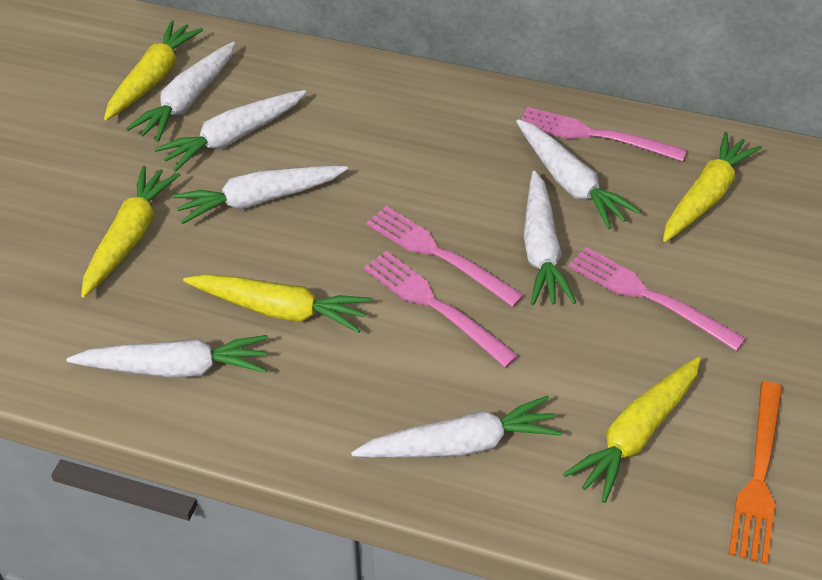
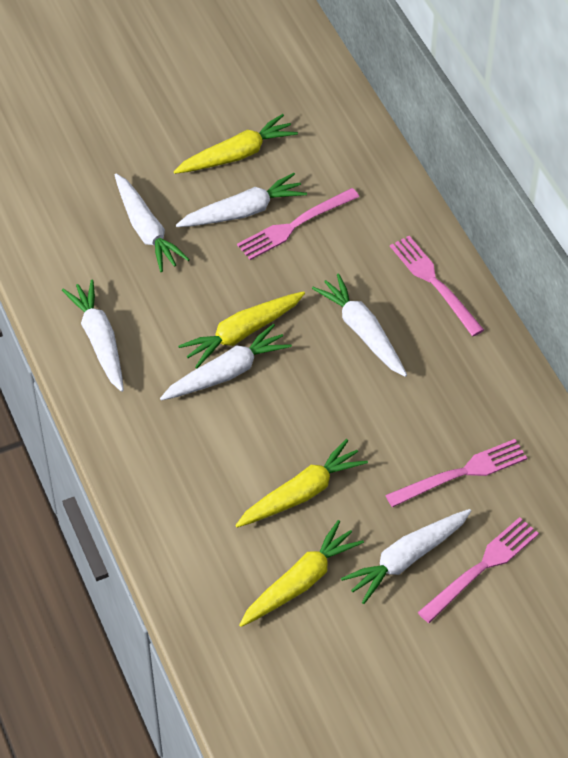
orange fork: 1 -> 0
white carrot: 7 -> 6
yellow carrot: 5 -> 4

